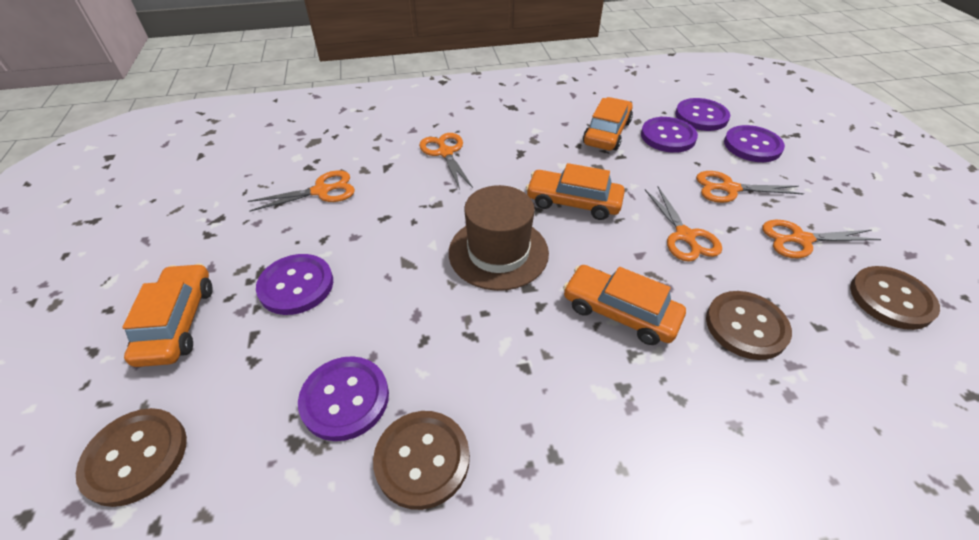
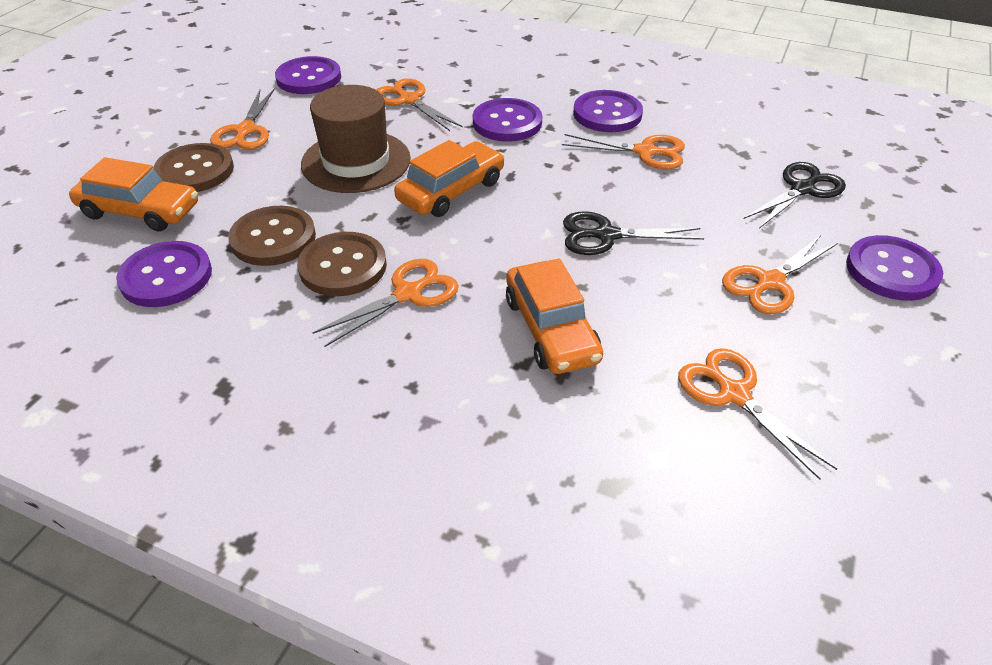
black scissors: 0 -> 2
brown button: 4 -> 3
orange car: 4 -> 3
orange scissors: 5 -> 6

